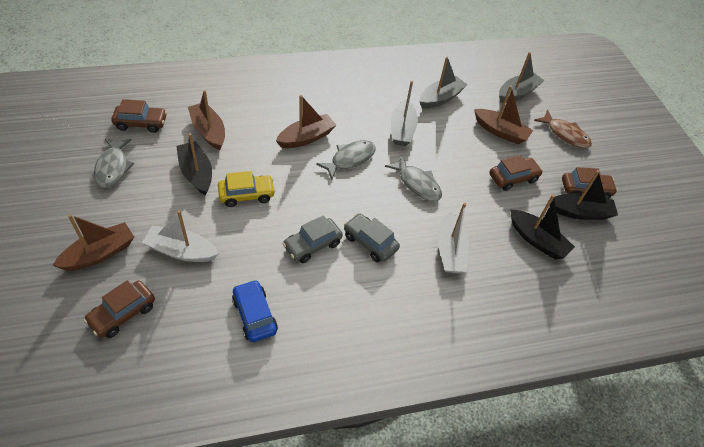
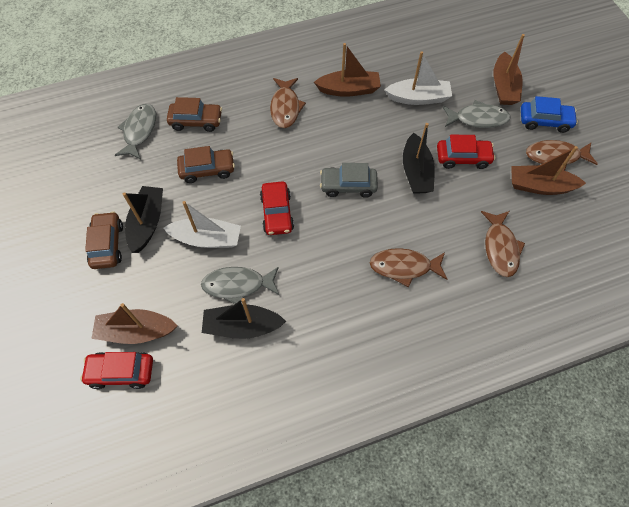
brown car: 4 -> 3
brown fish: 1 -> 4
grey boat: 3 -> 0
grey car: 2 -> 1
red car: 0 -> 3
yellow car: 1 -> 0

